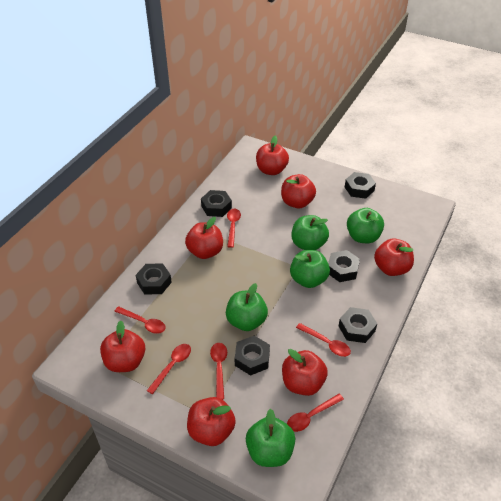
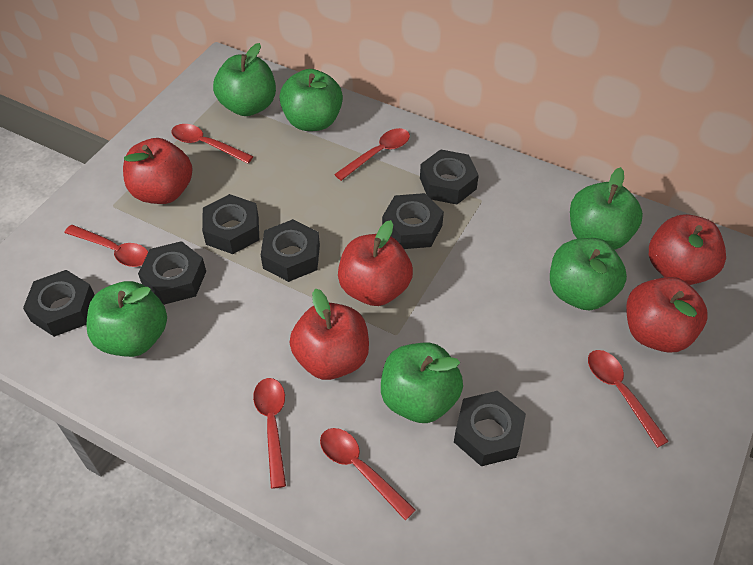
black nut: 6 -> 7
green apple: 5 -> 6
red apple: 7 -> 5

